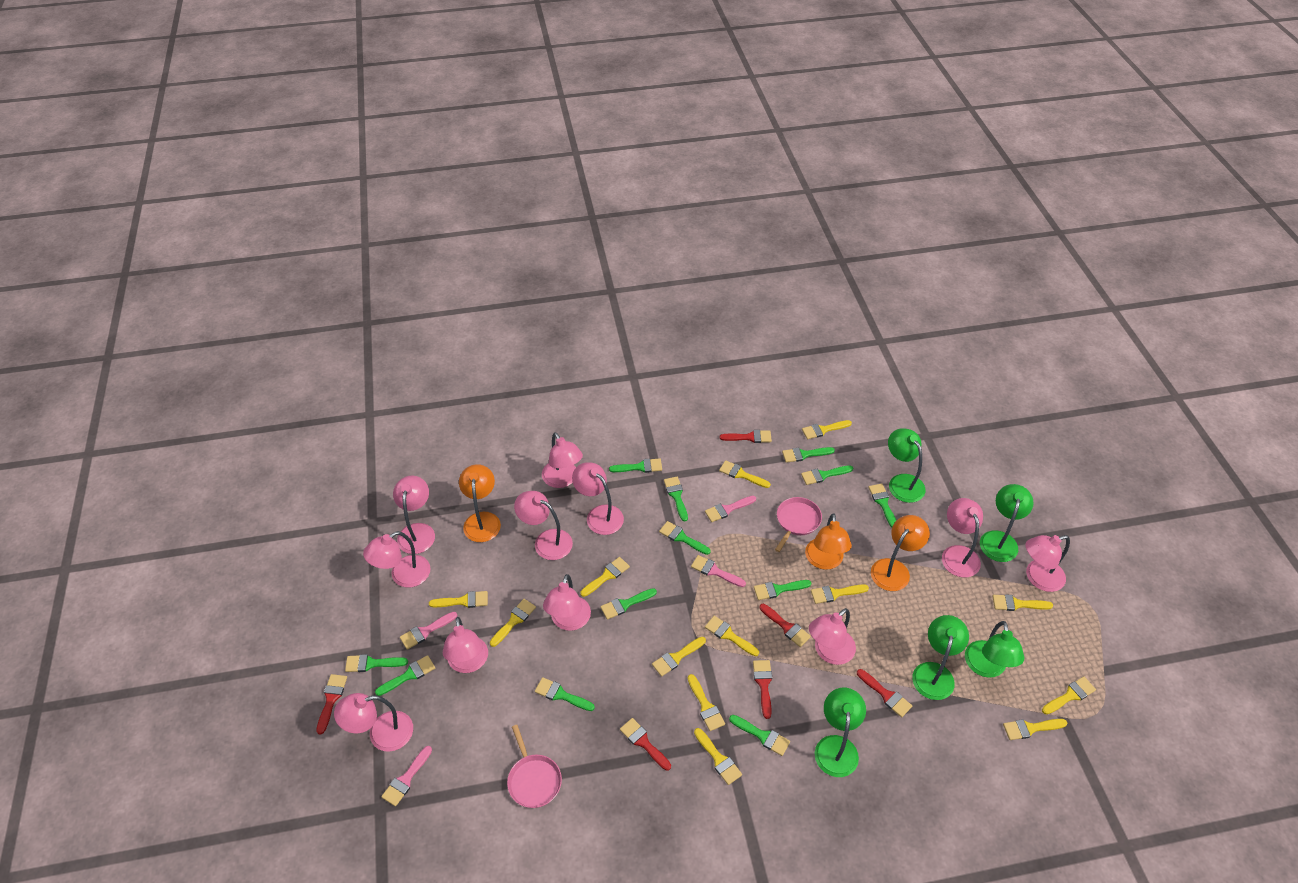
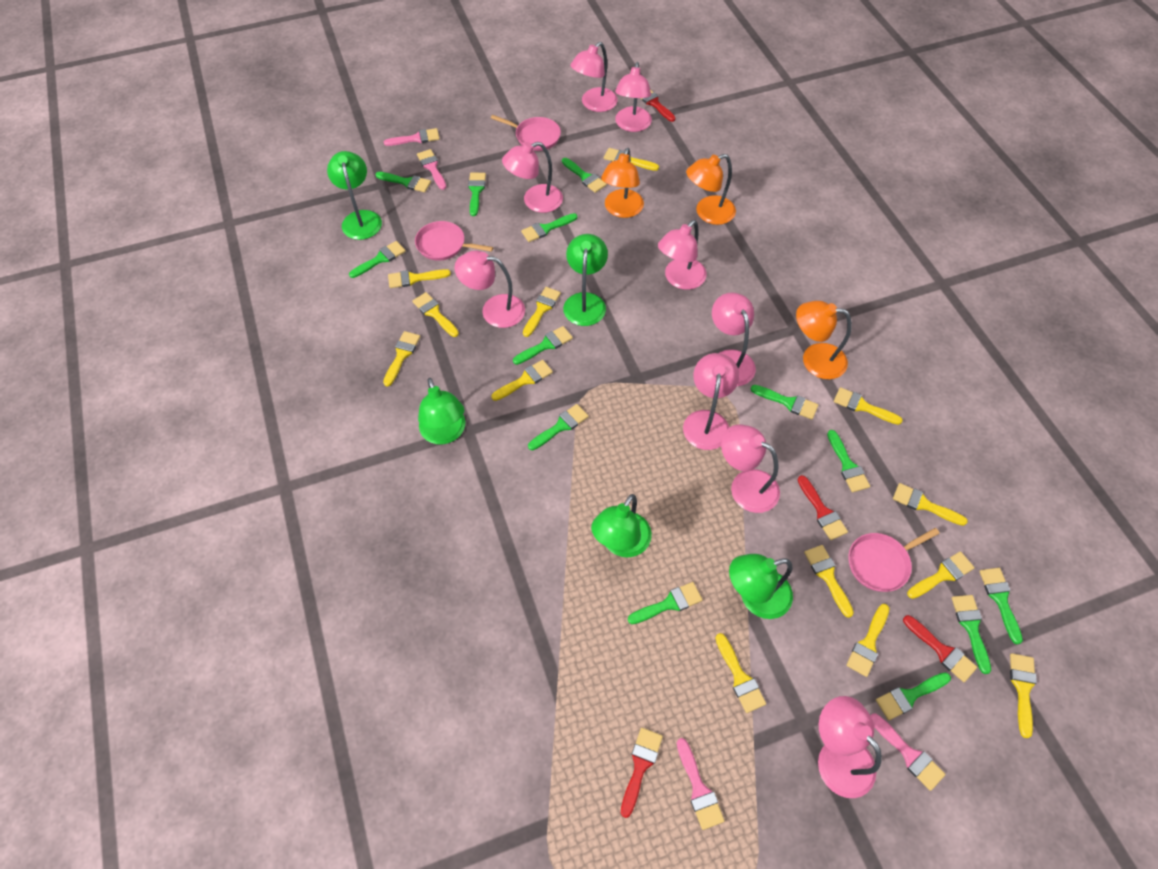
green brush: 12 -> 13
pink lamp: 11 -> 9
pink pan: 2 -> 3
red brush: 6 -> 4

